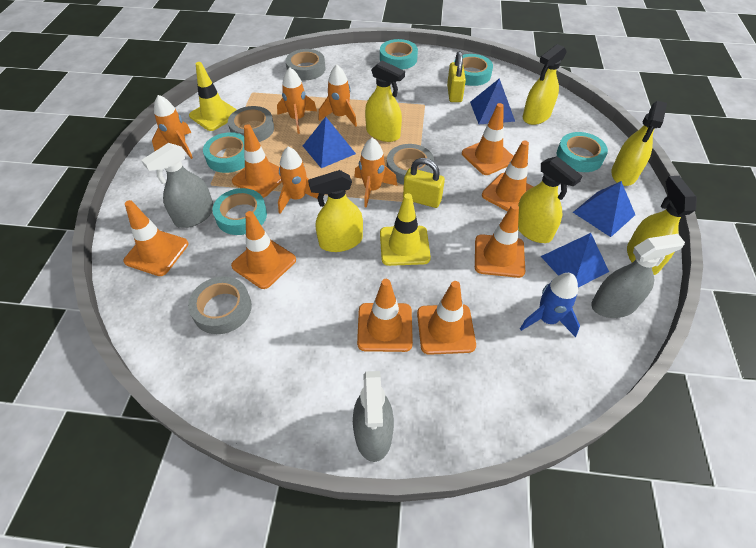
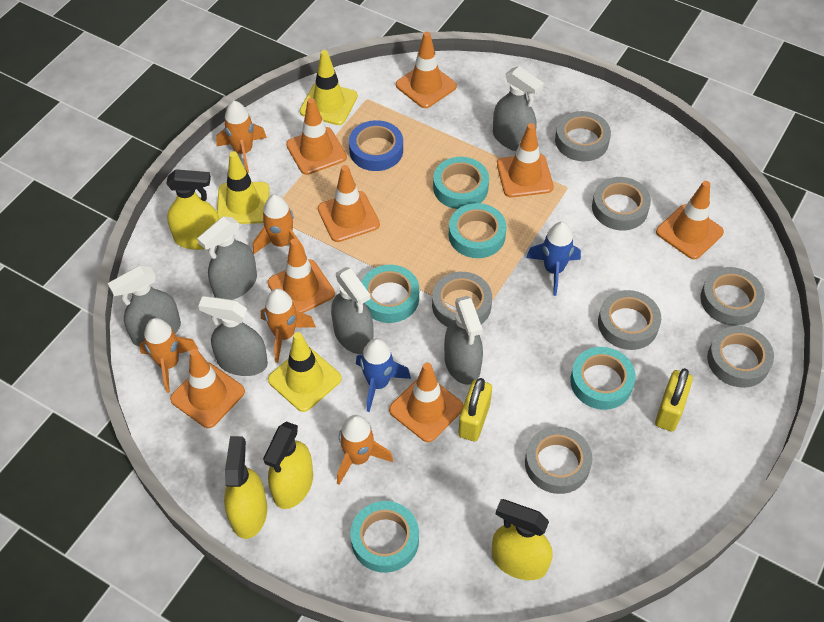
blue pyramid: 4 -> 0
blue rocket: 1 -> 2
blue tape: 0 -> 1
grey spray bottle: 3 -> 6
grey tape: 4 -> 7
yellow spray bottle: 6 -> 4
yellow traffic cone: 2 -> 3

